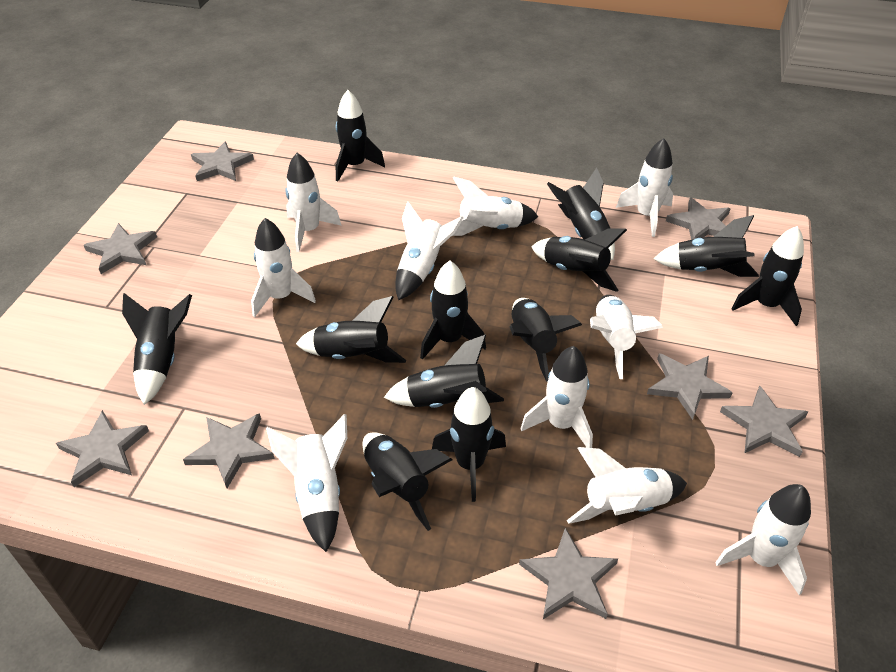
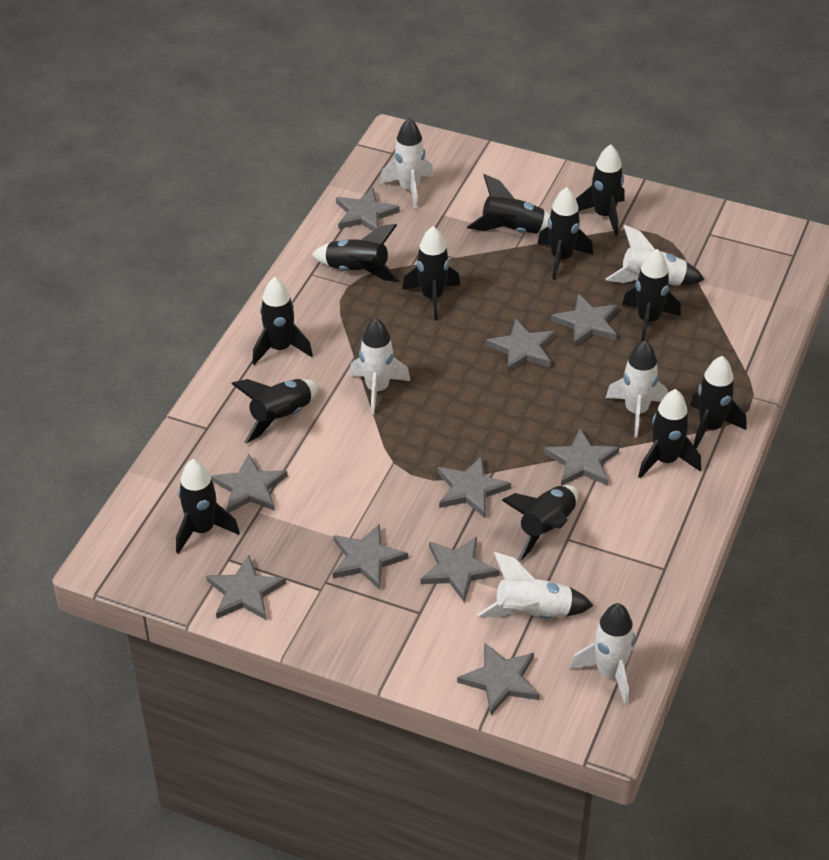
grey star: 8 -> 10
white rocket: 10 -> 6

